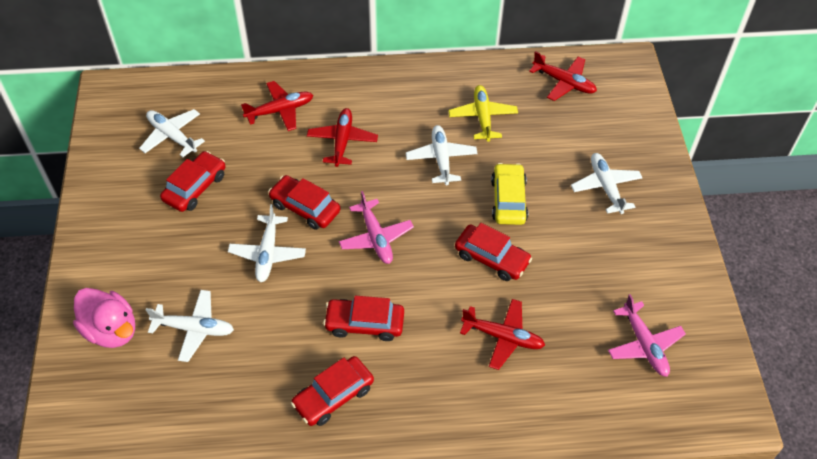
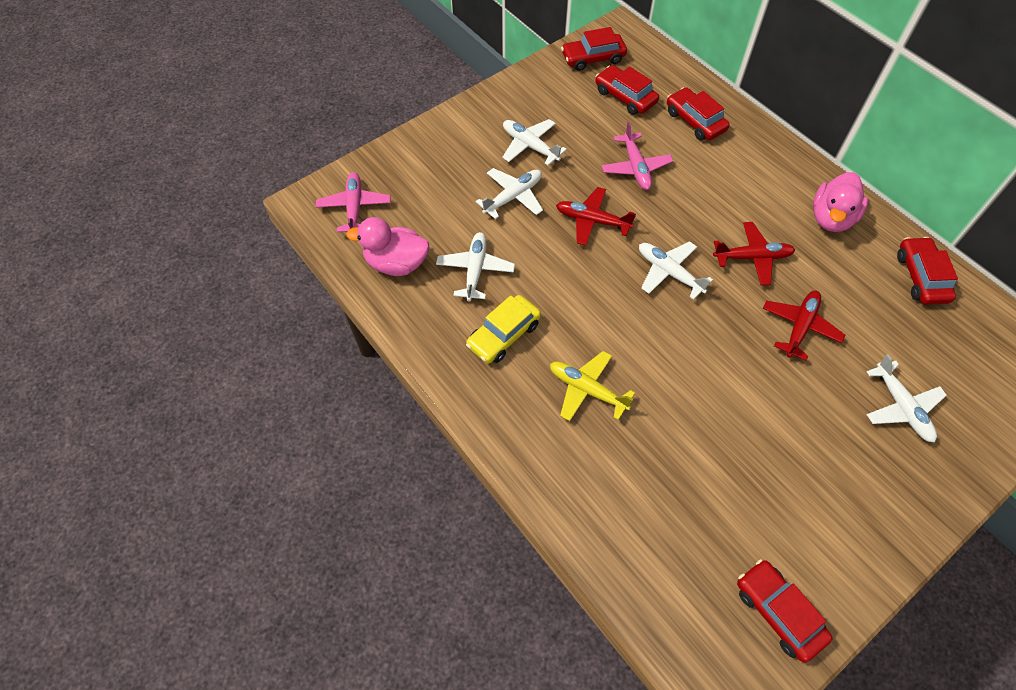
pink duck: 1 -> 2
red plane: 4 -> 3

